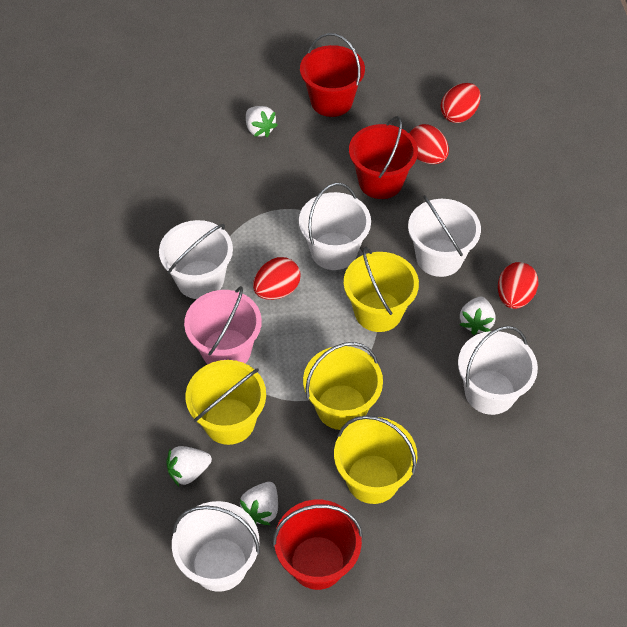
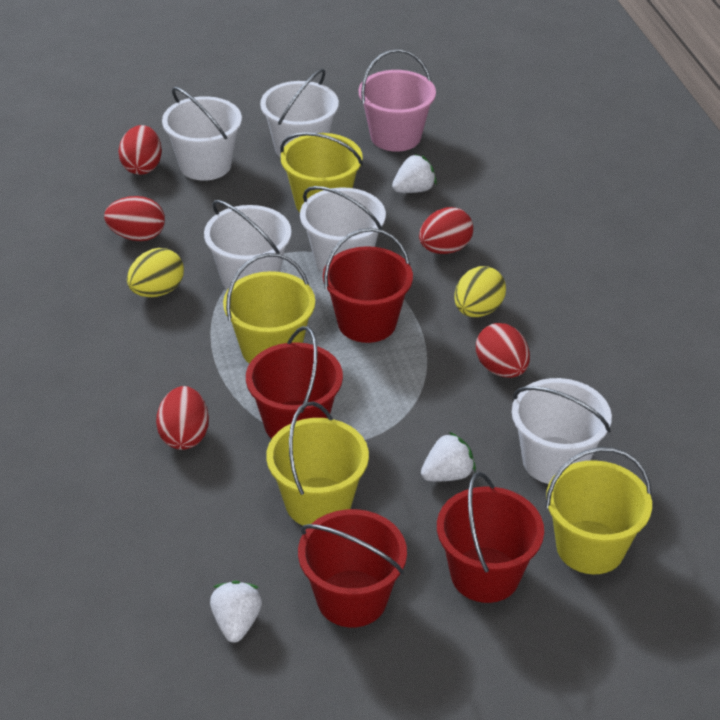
red bucket: 3 -> 4
red egg: 4 -> 5
white strawberry: 4 -> 3
yellow egg: 0 -> 2

